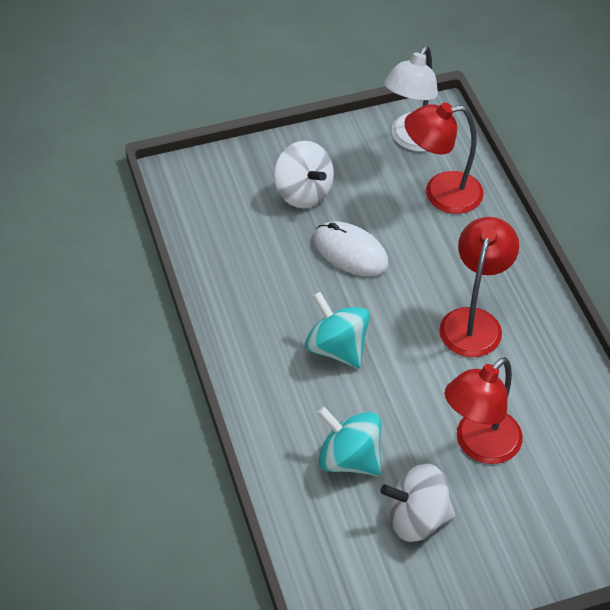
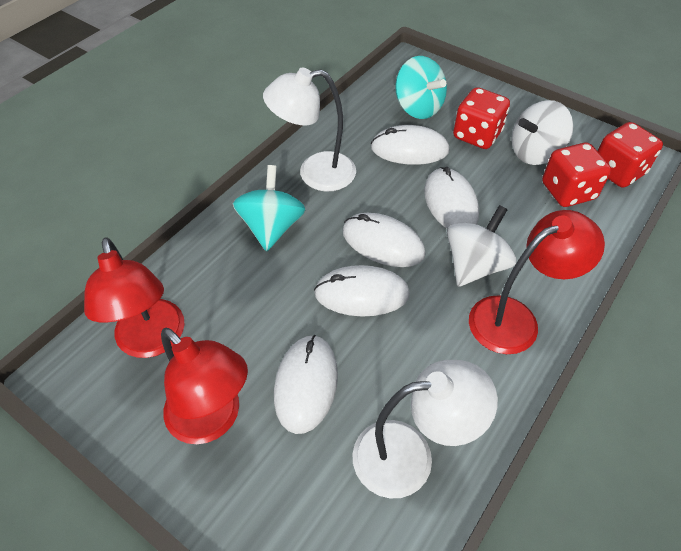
red dice: 0 -> 3
white lamp: 1 -> 2
white mouse: 1 -> 5

